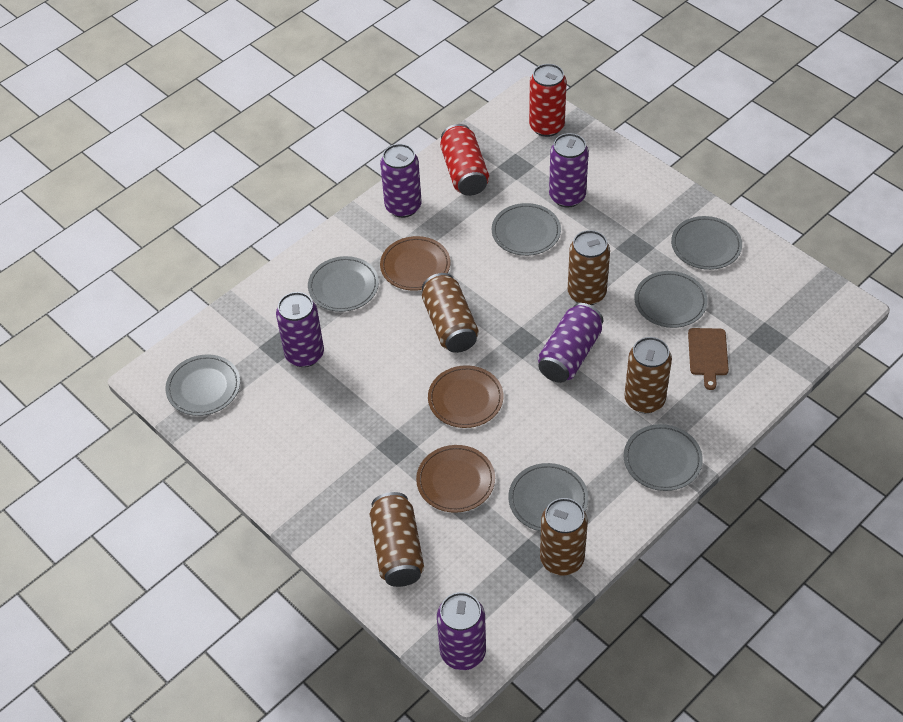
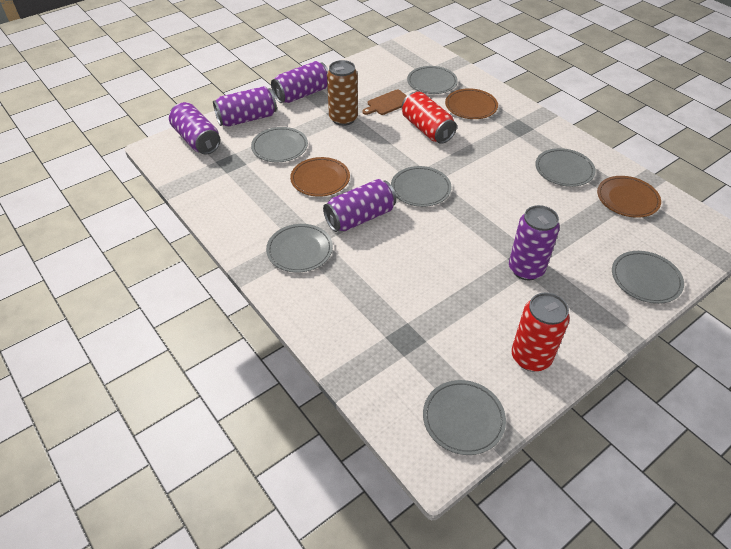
brown can: 5 -> 1

